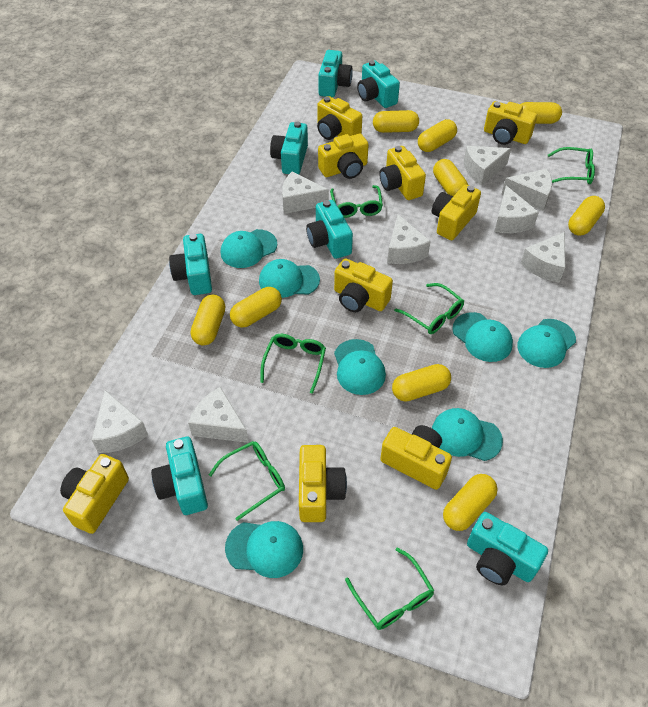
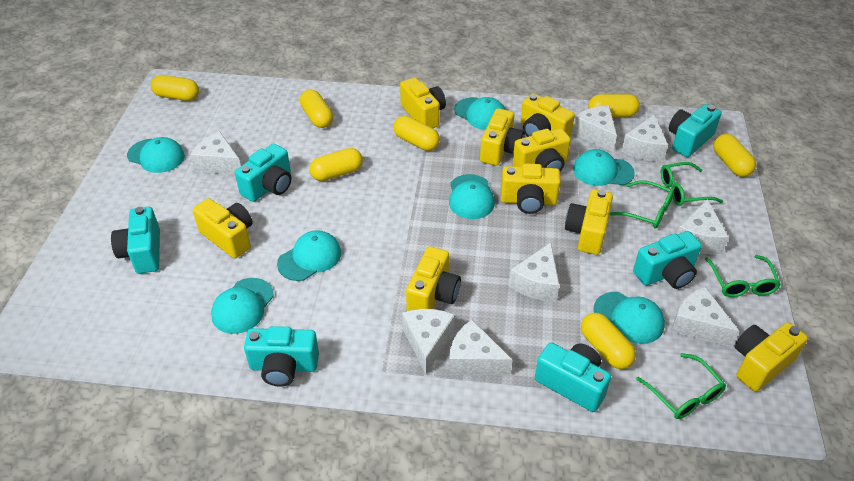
green glasses: 6 -> 4
turquoise camera: 7 -> 6
yellow capsule: 9 -> 7

